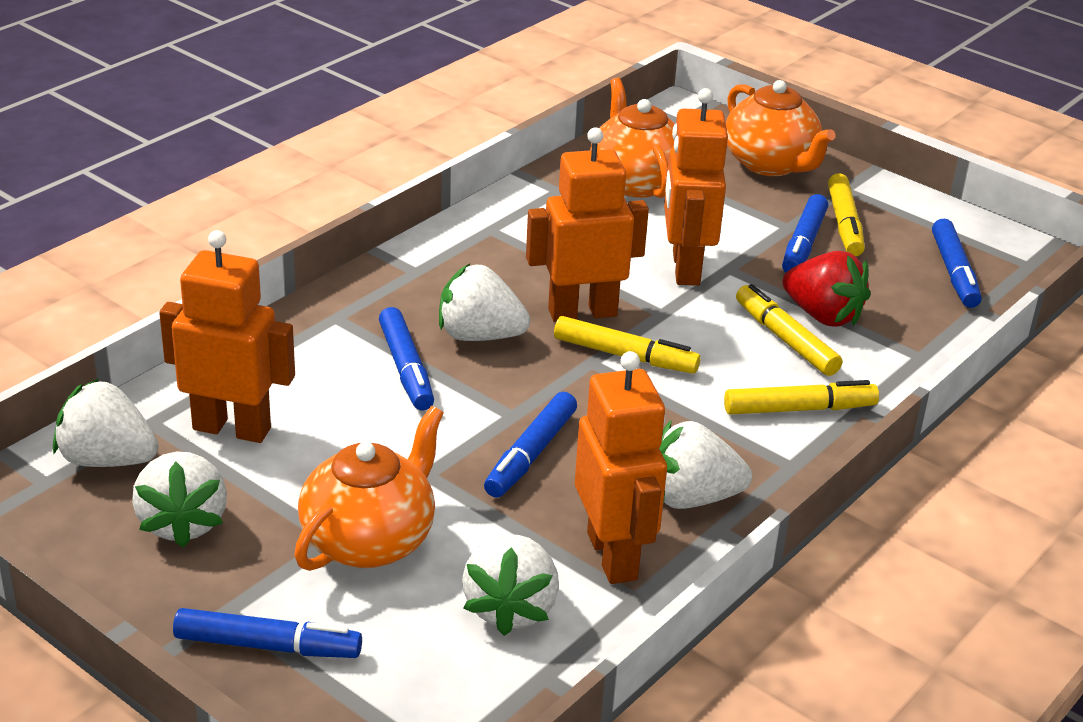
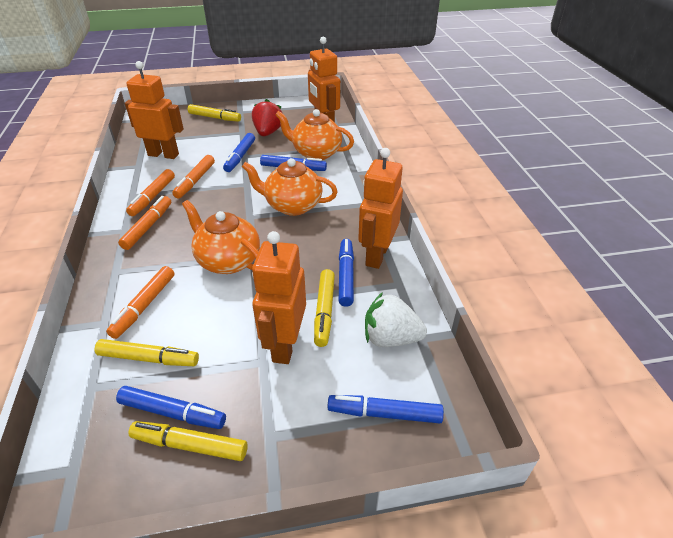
orange marker: 0 -> 4
white strawberry: 5 -> 1

